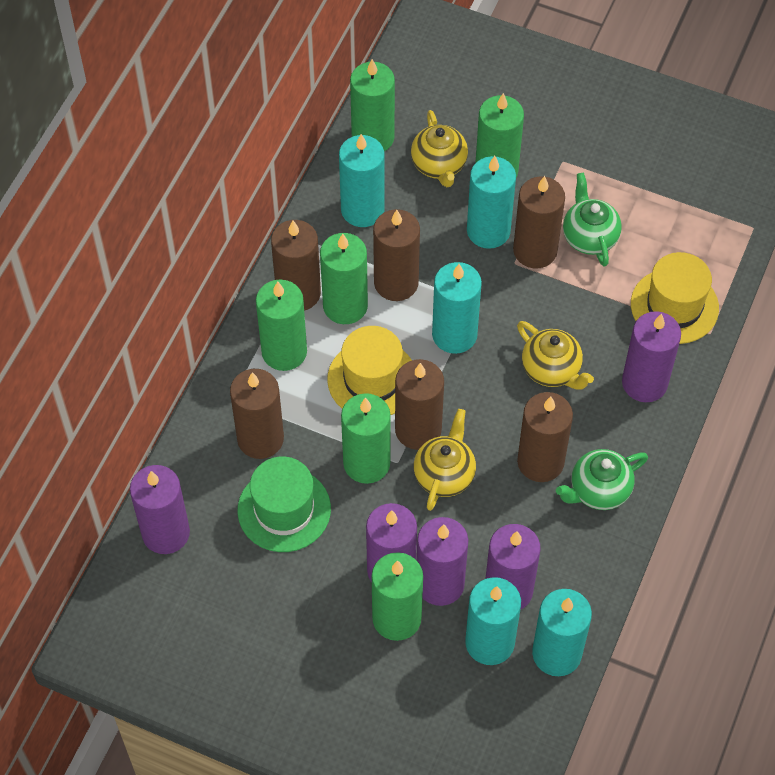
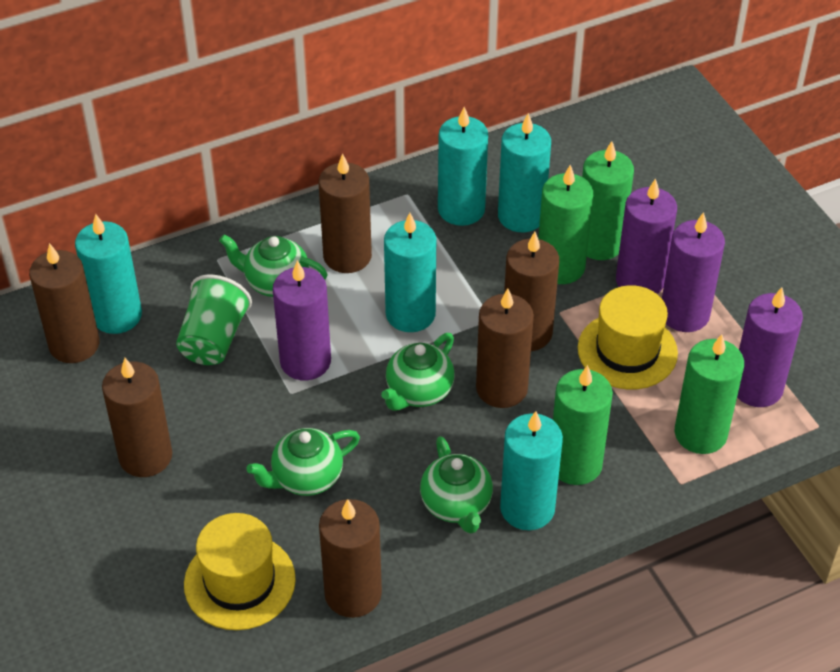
green candle: 6 -> 4
green cup: 0 -> 1
green hat: 1 -> 0
green teapot: 2 -> 4
purple candle: 5 -> 4
yellow teapot: 3 -> 0

